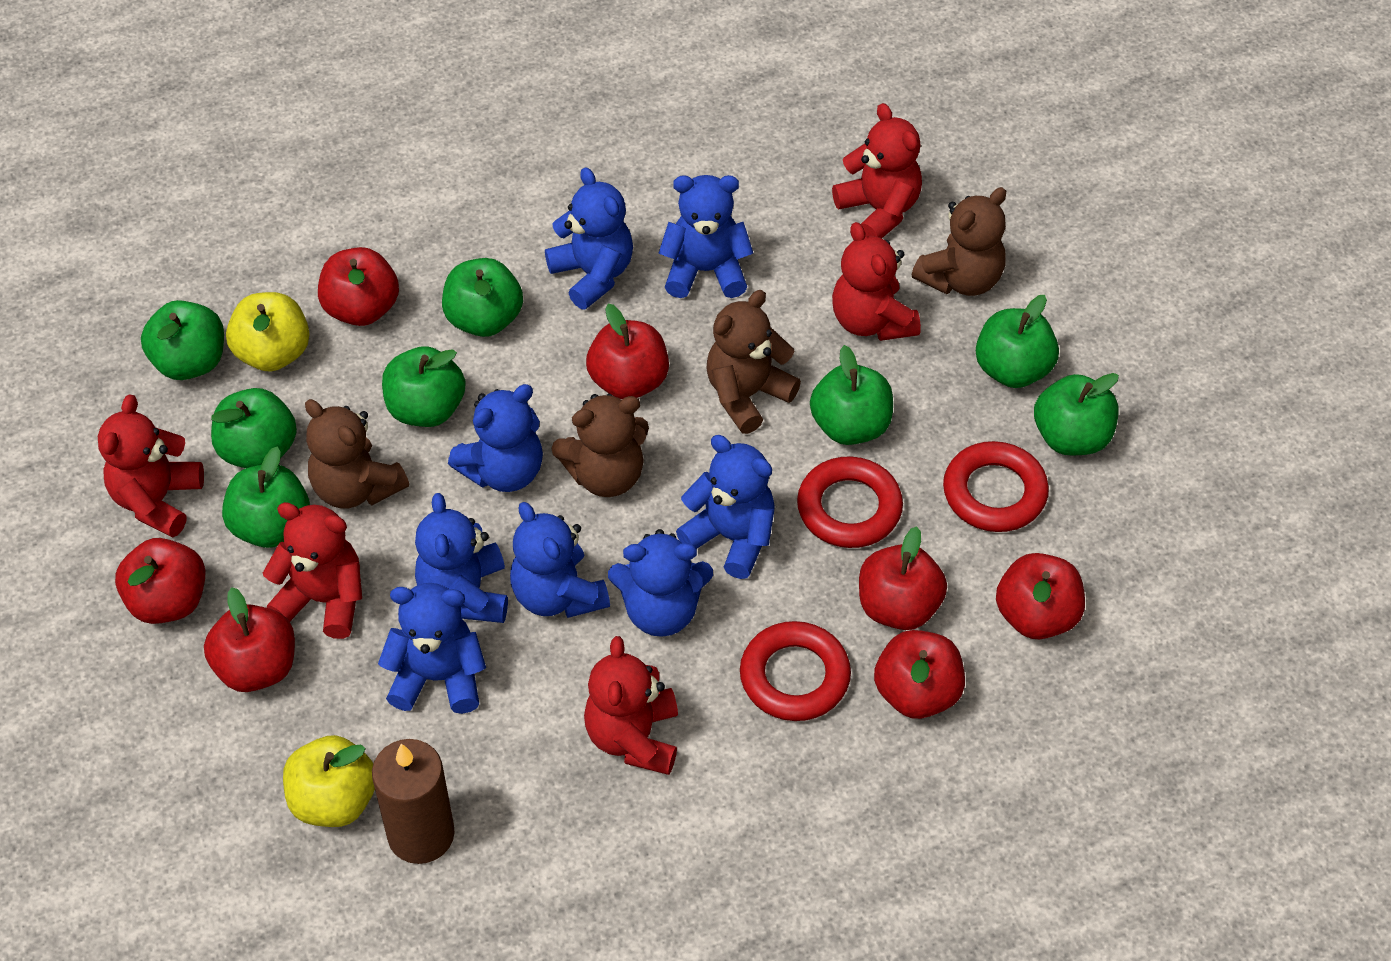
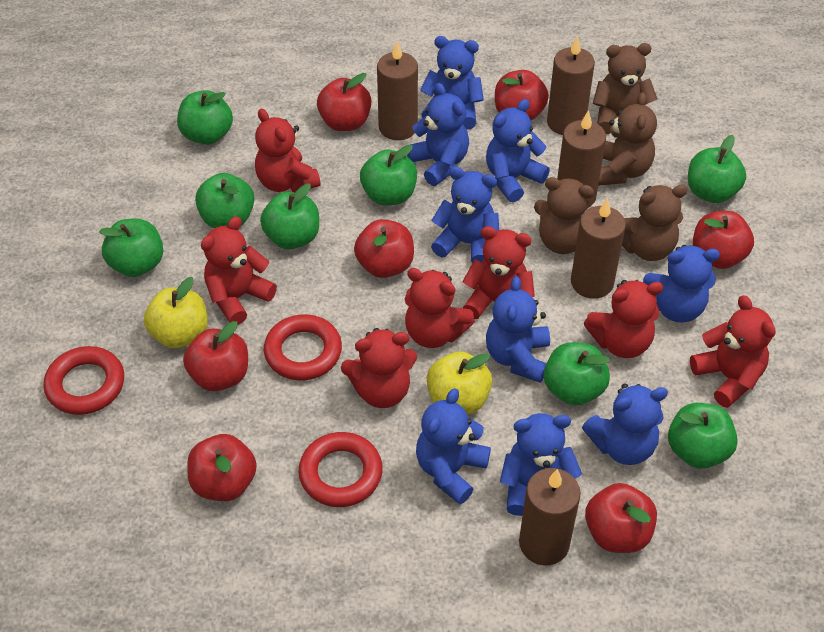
blue teddy bear: 8 -> 9
brown candle: 1 -> 5
red teddy bear: 5 -> 7

